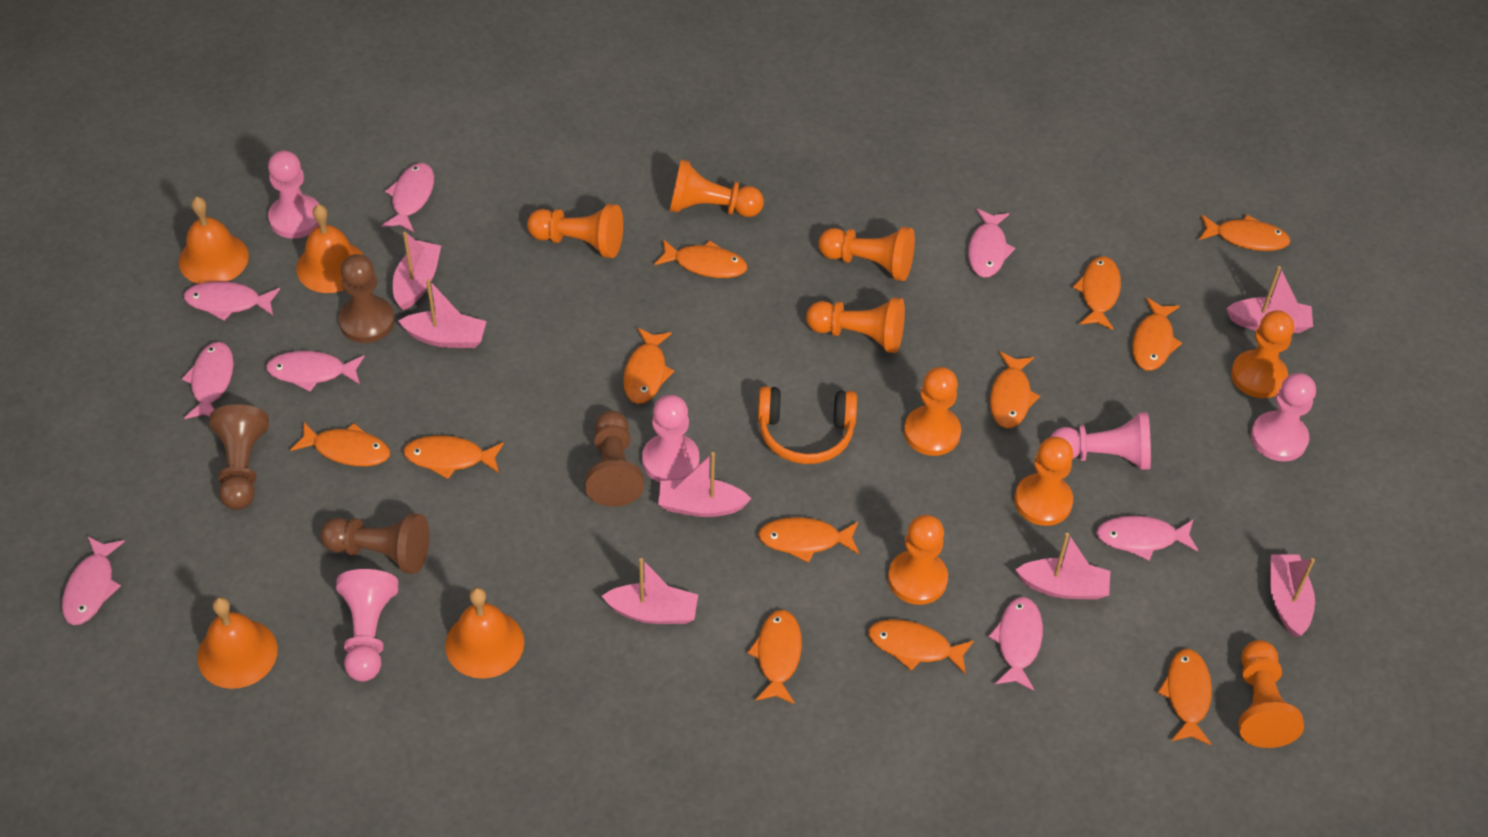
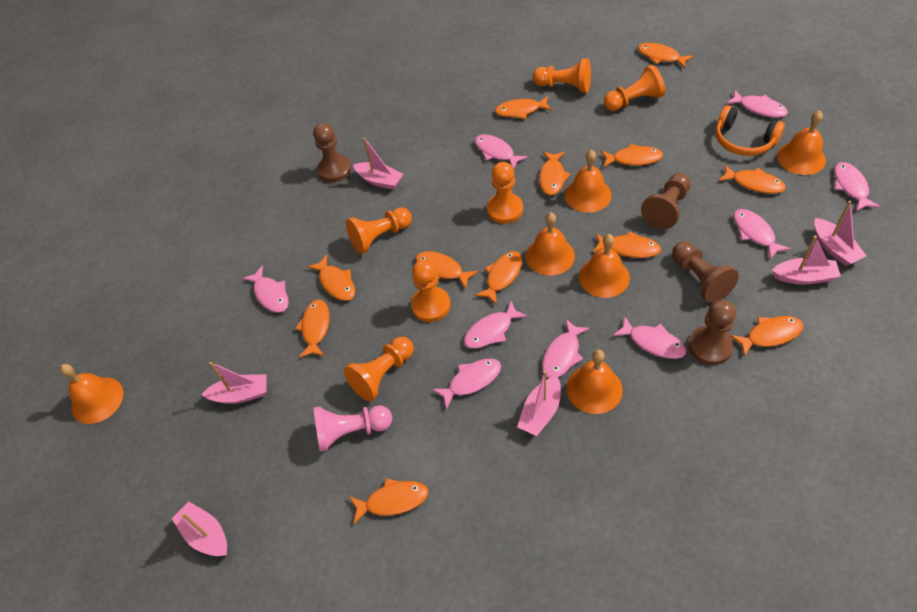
orange bell: 4 -> 6
orange pawn: 9 -> 6
pink boat: 7 -> 6
pink fish: 8 -> 9
pink pawn: 5 -> 1

